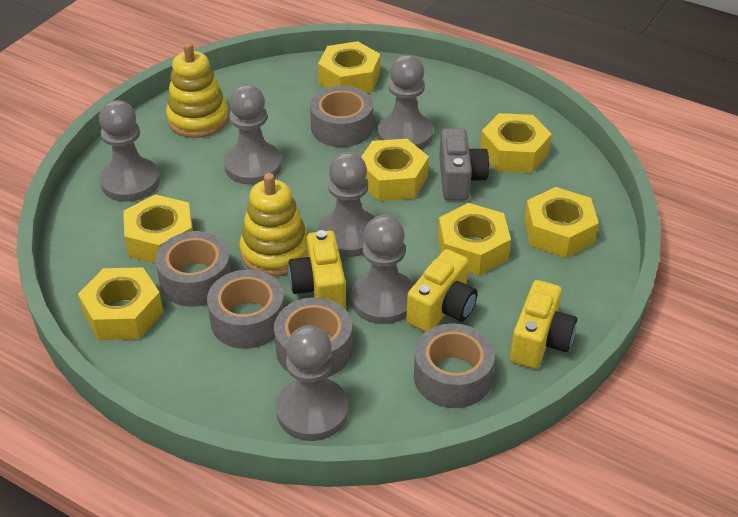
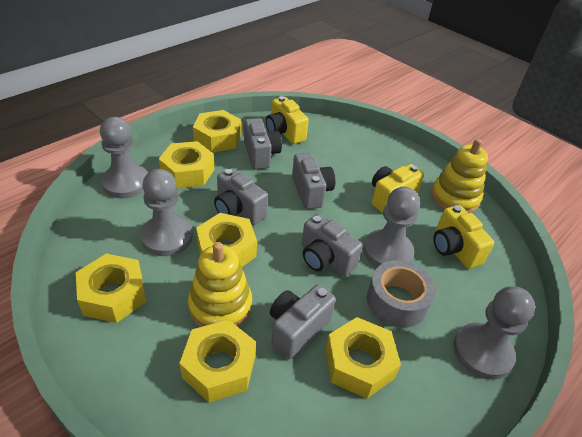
grey camera: 1 -> 5
grey pawn: 6 -> 4
grey tape: 5 -> 1
yellow nut: 7 -> 6

